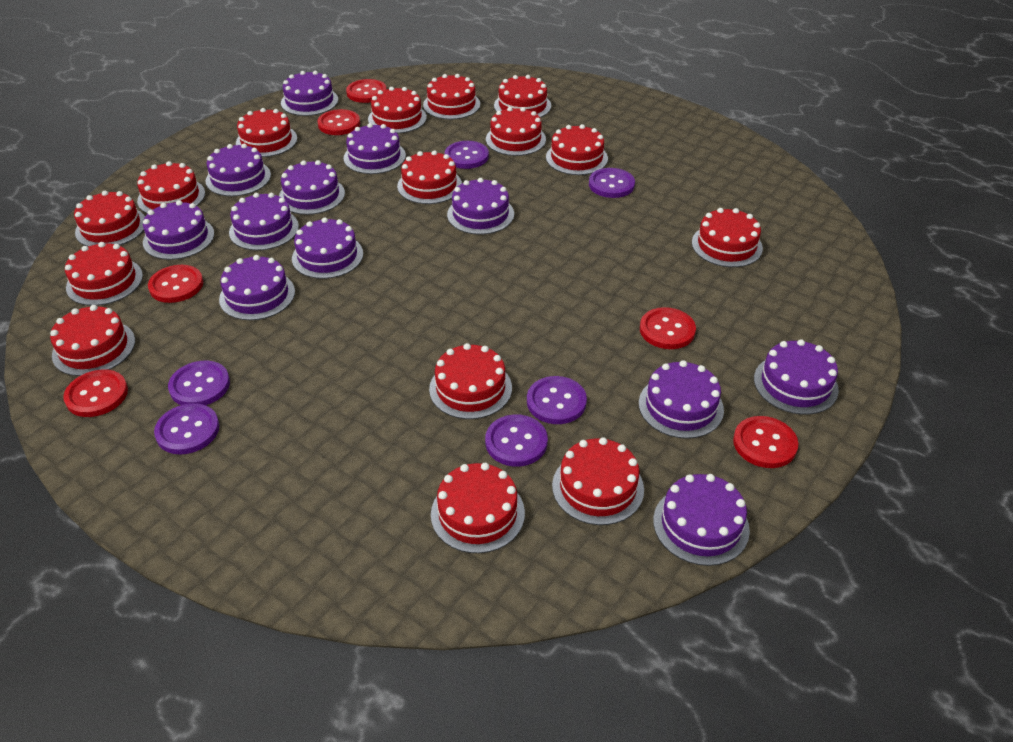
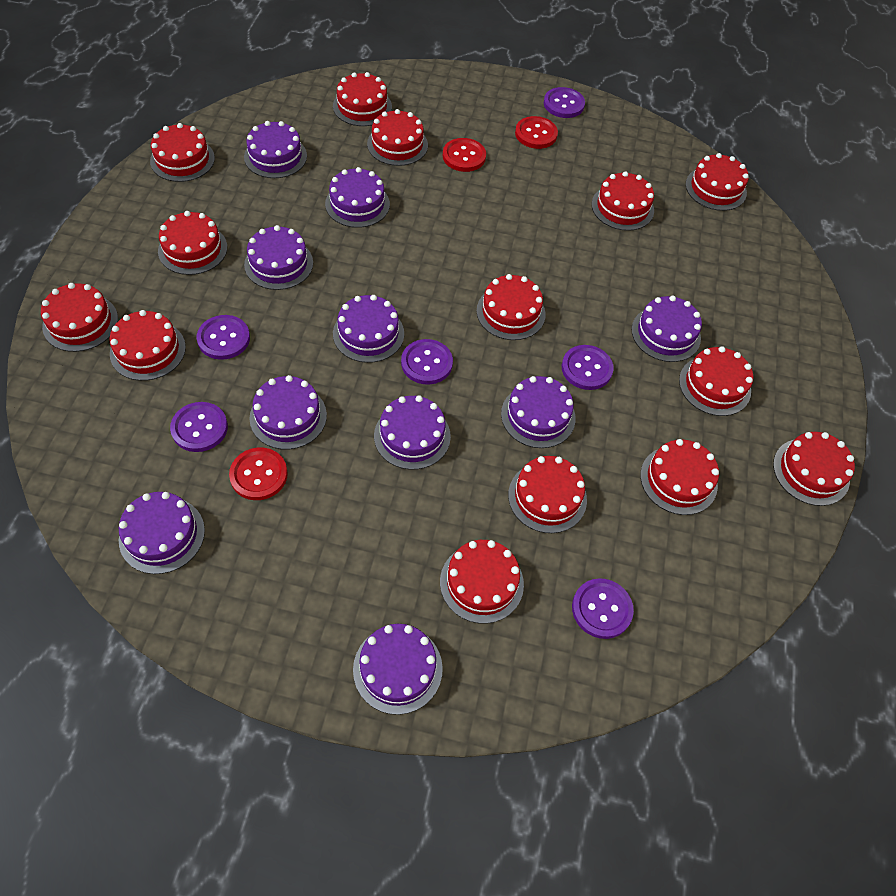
purple cake: 12 -> 10
red button: 6 -> 3
red cake: 15 -> 14

